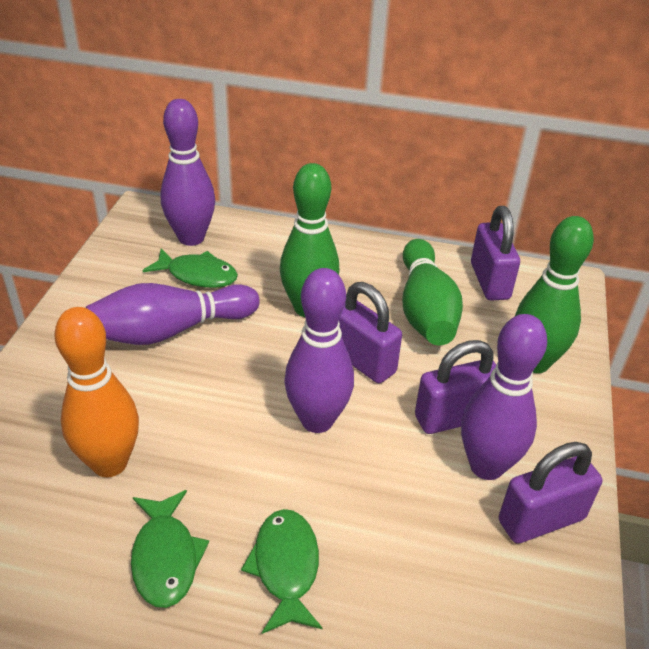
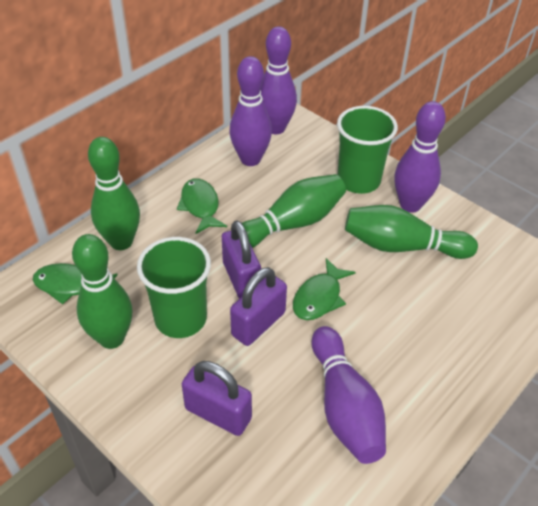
green bowling pin: 3 -> 4
green cup: 0 -> 2
orange bowling pin: 1 -> 0
purple padlock: 4 -> 3

